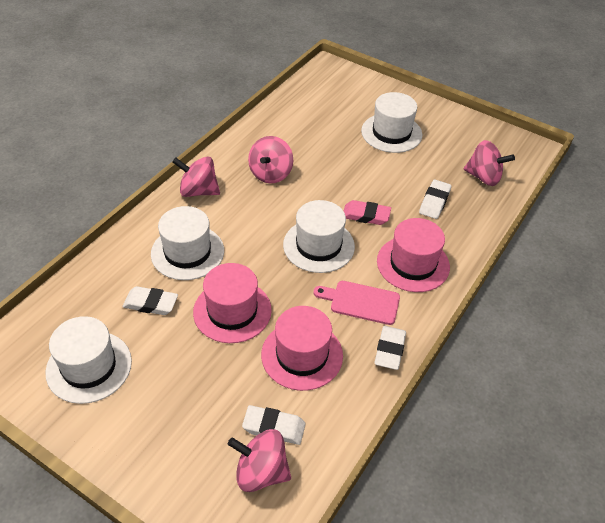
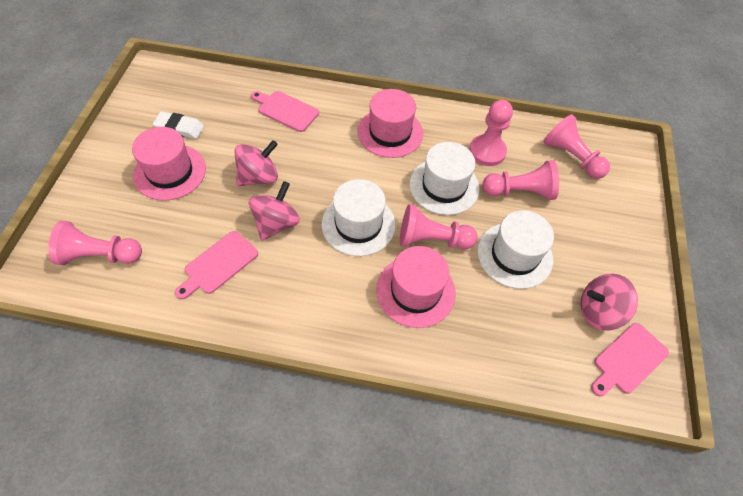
pink cutting board: 1 -> 3
pink eraser: 1 -> 0
pink pawn: 0 -> 5
pink spinning top: 4 -> 3
white eraser: 4 -> 1
white hat: 4 -> 3

